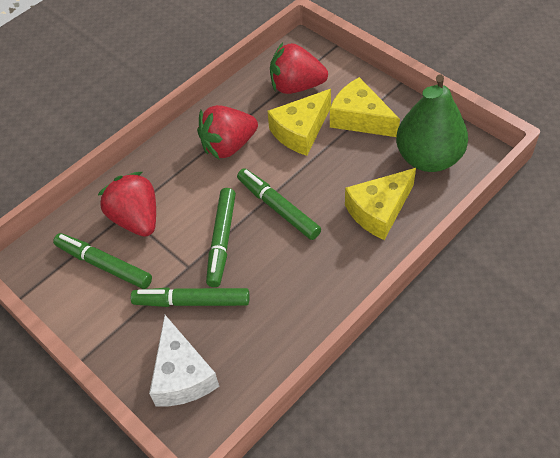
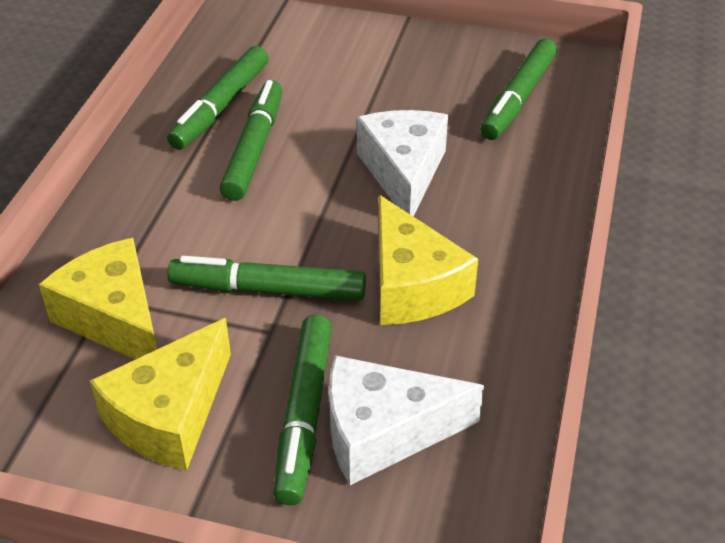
green marker: 4 -> 5
green pear: 1 -> 0
red strawberry: 3 -> 0
white cheese: 1 -> 2

